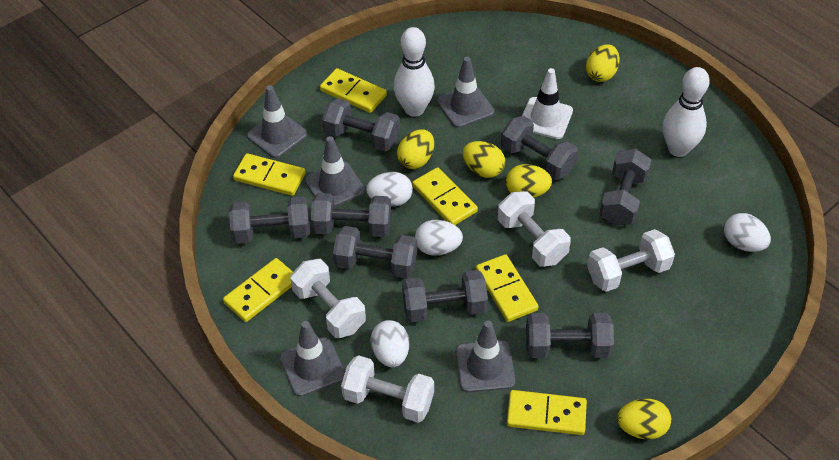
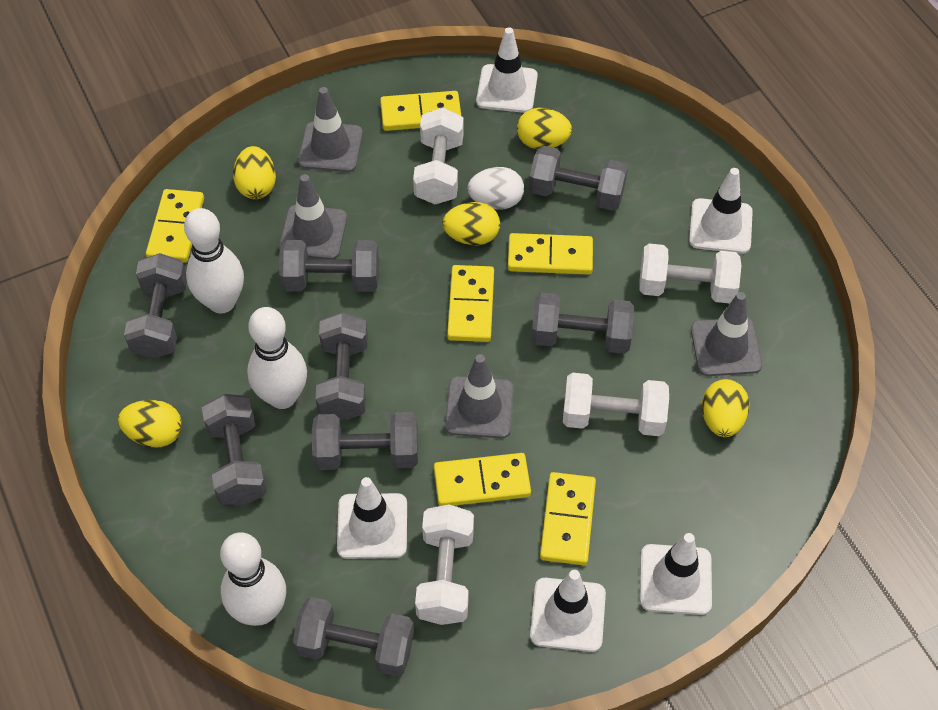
grey traffic cone: 5 -> 4
white bowling pin: 2 -> 3
white egg: 4 -> 1
white traffic cone: 1 -> 5

